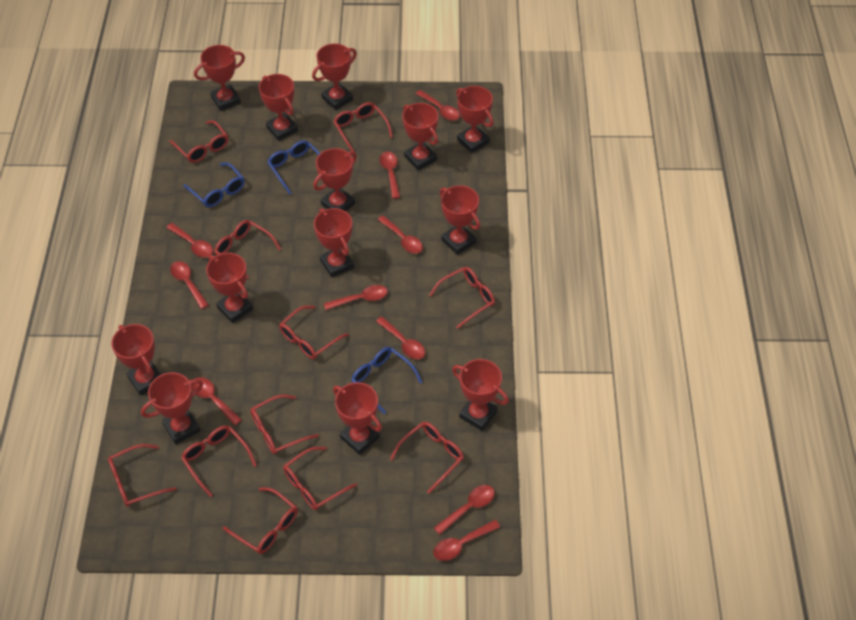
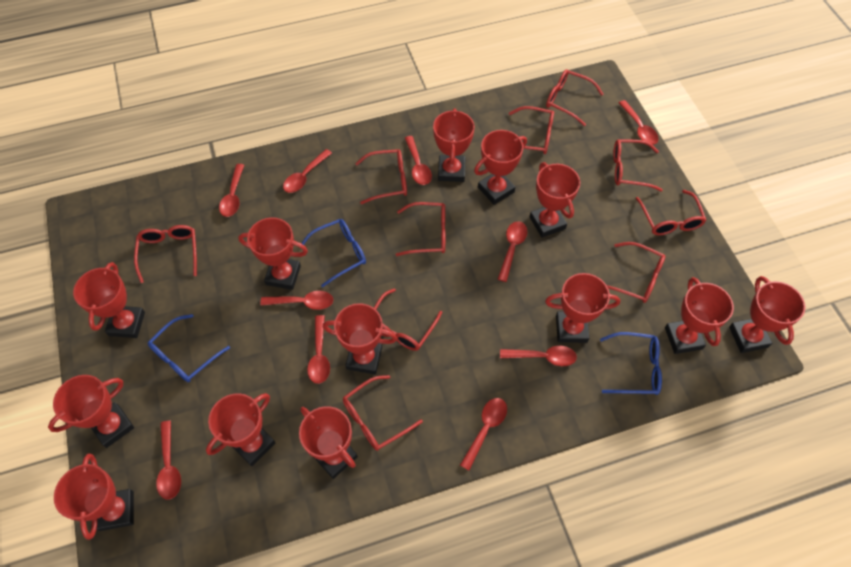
red glasses: 11 -> 10

